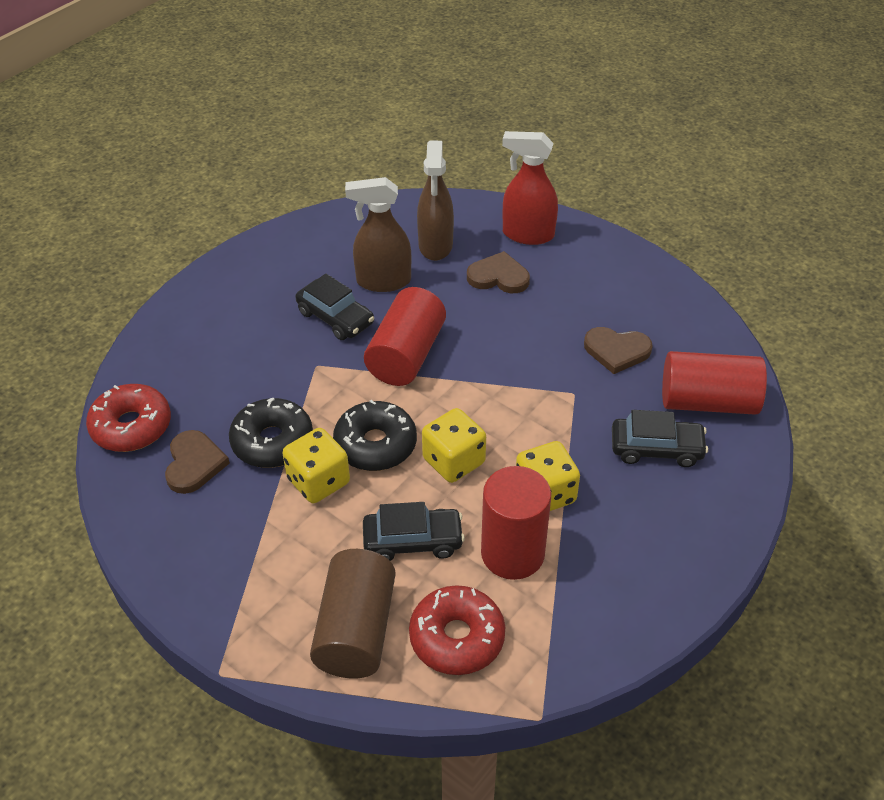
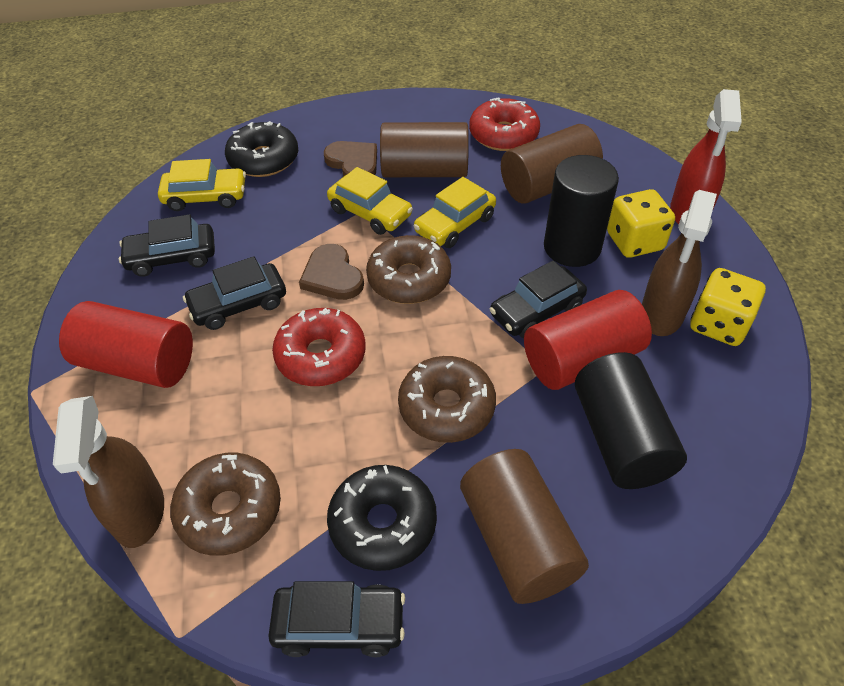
black car: 3 -> 4
black cylinder: 0 -> 2
brown cylinder: 1 -> 3
brown donut: 0 -> 3
brown heart: 3 -> 2
red cylinder: 3 -> 2
yellow car: 0 -> 3
yellow dice: 3 -> 2

